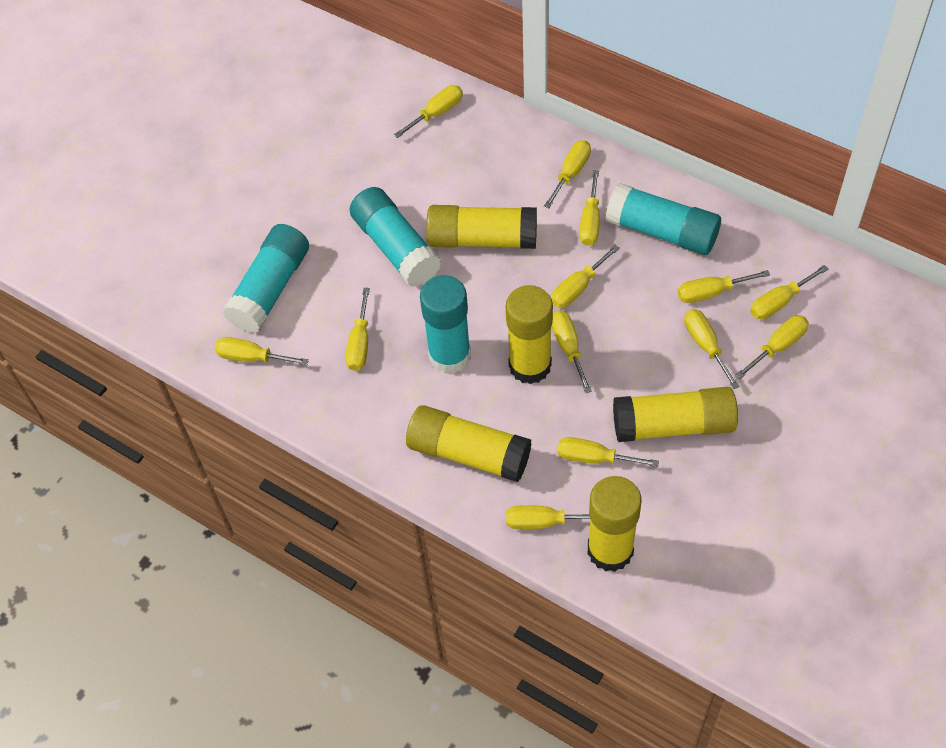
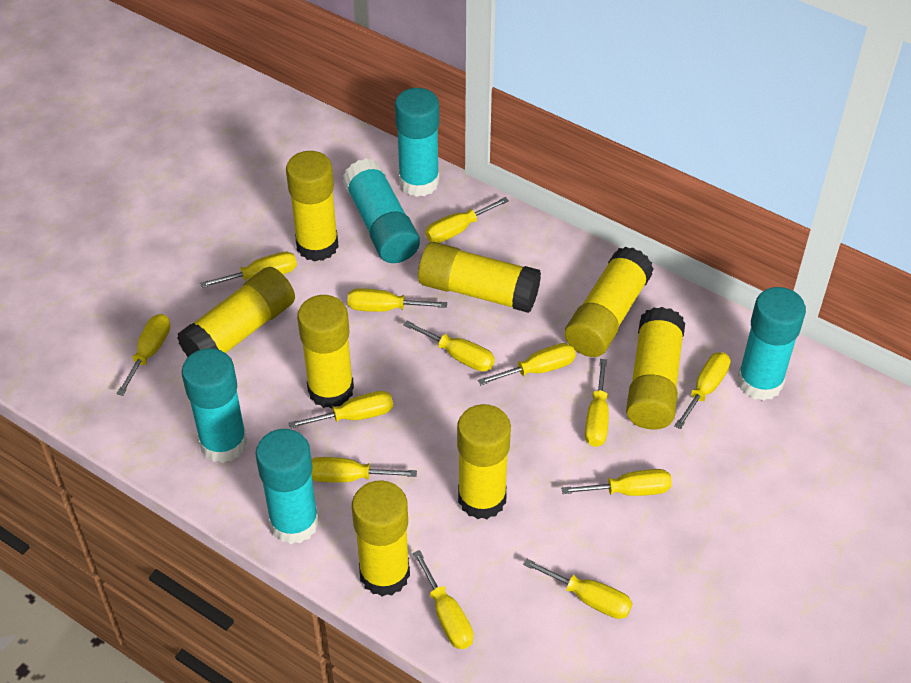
turquoise glue stick: 4 -> 5
yellow glue stick: 5 -> 8

